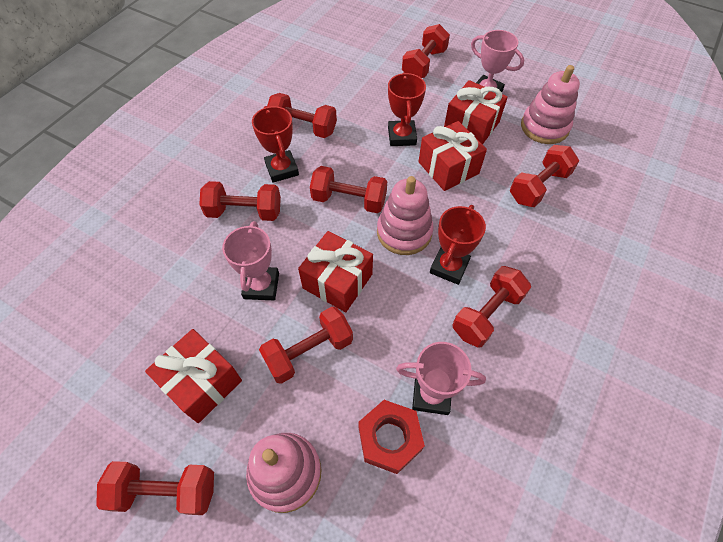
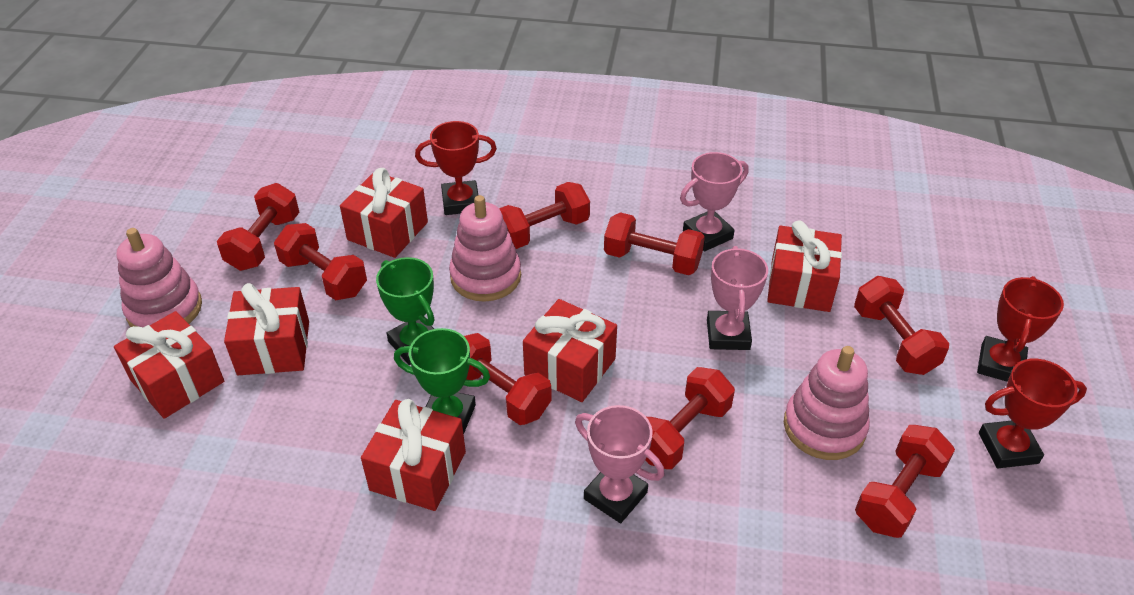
green trophy: 0 -> 2
red gift: 4 -> 6
red nut: 1 -> 0

